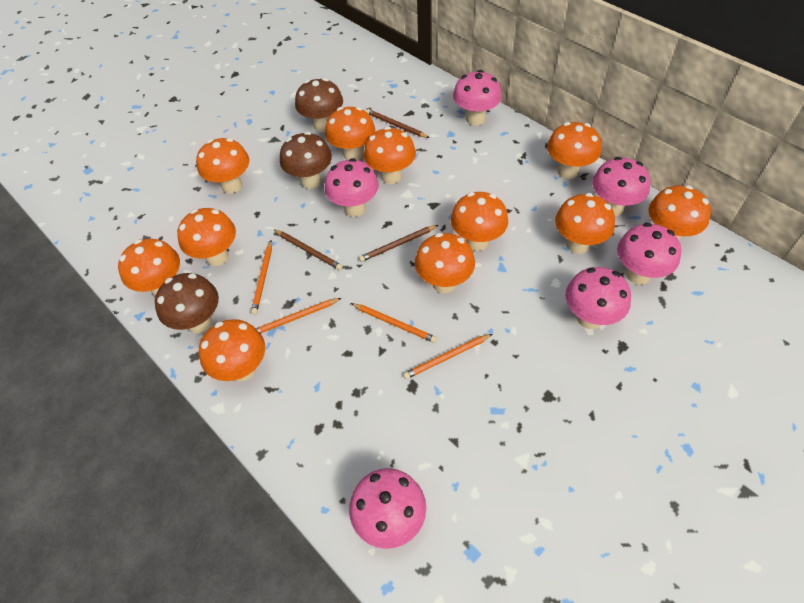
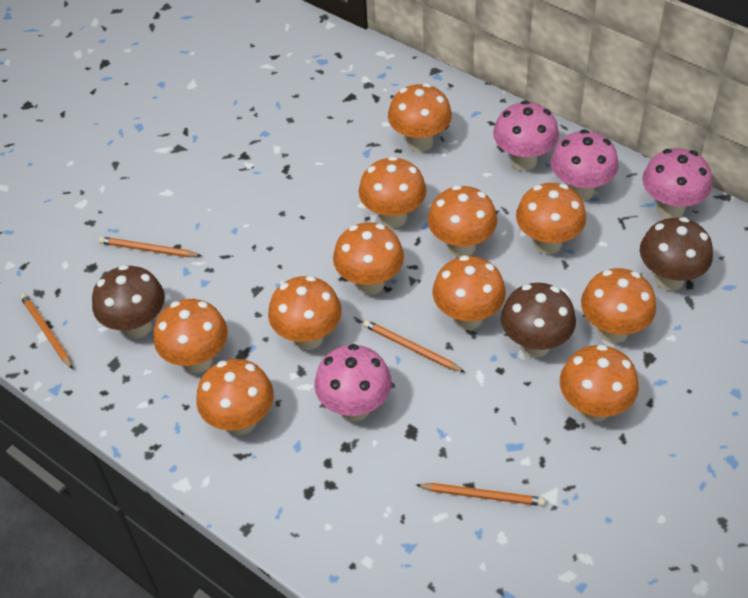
brown pencil: 3 -> 0
pink mushroom: 6 -> 4

